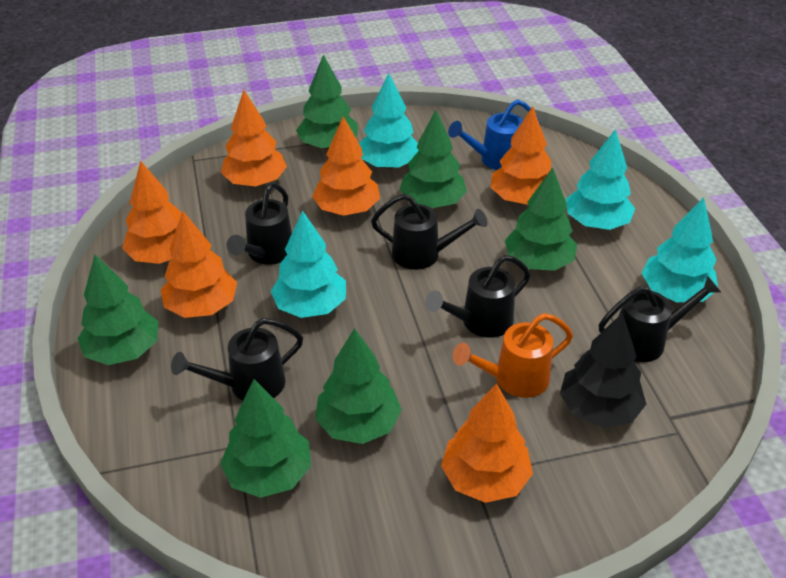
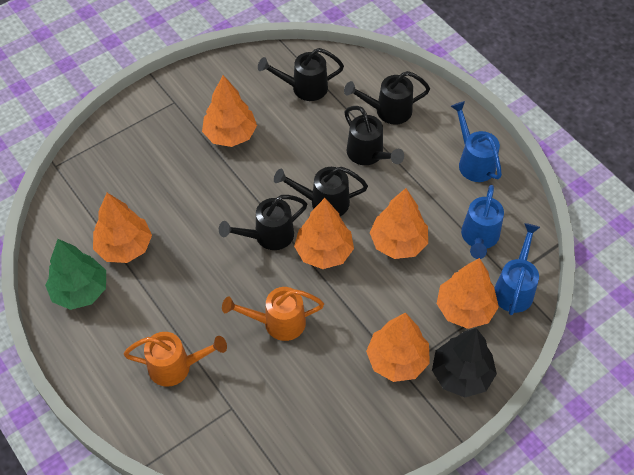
blue watering can: 1 -> 3
green tree: 6 -> 1
orange watering can: 1 -> 2
turquoise tree: 4 -> 0

